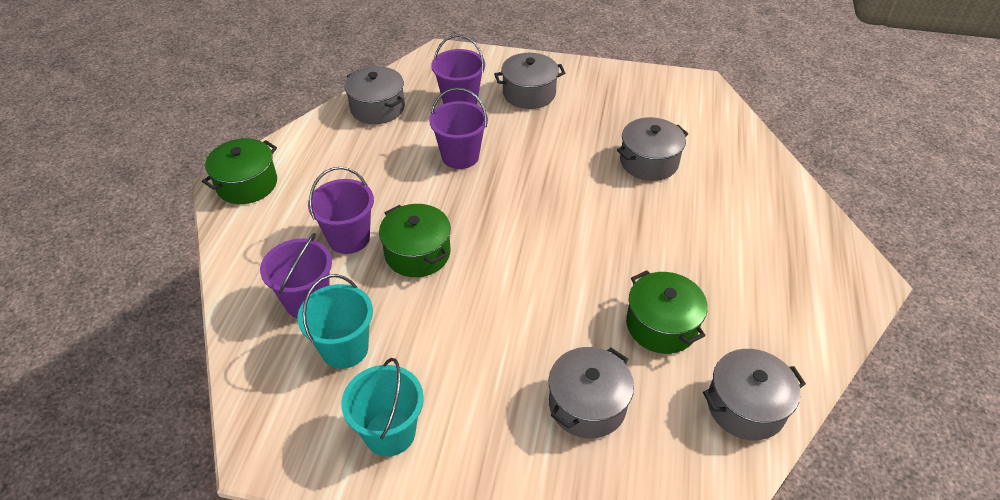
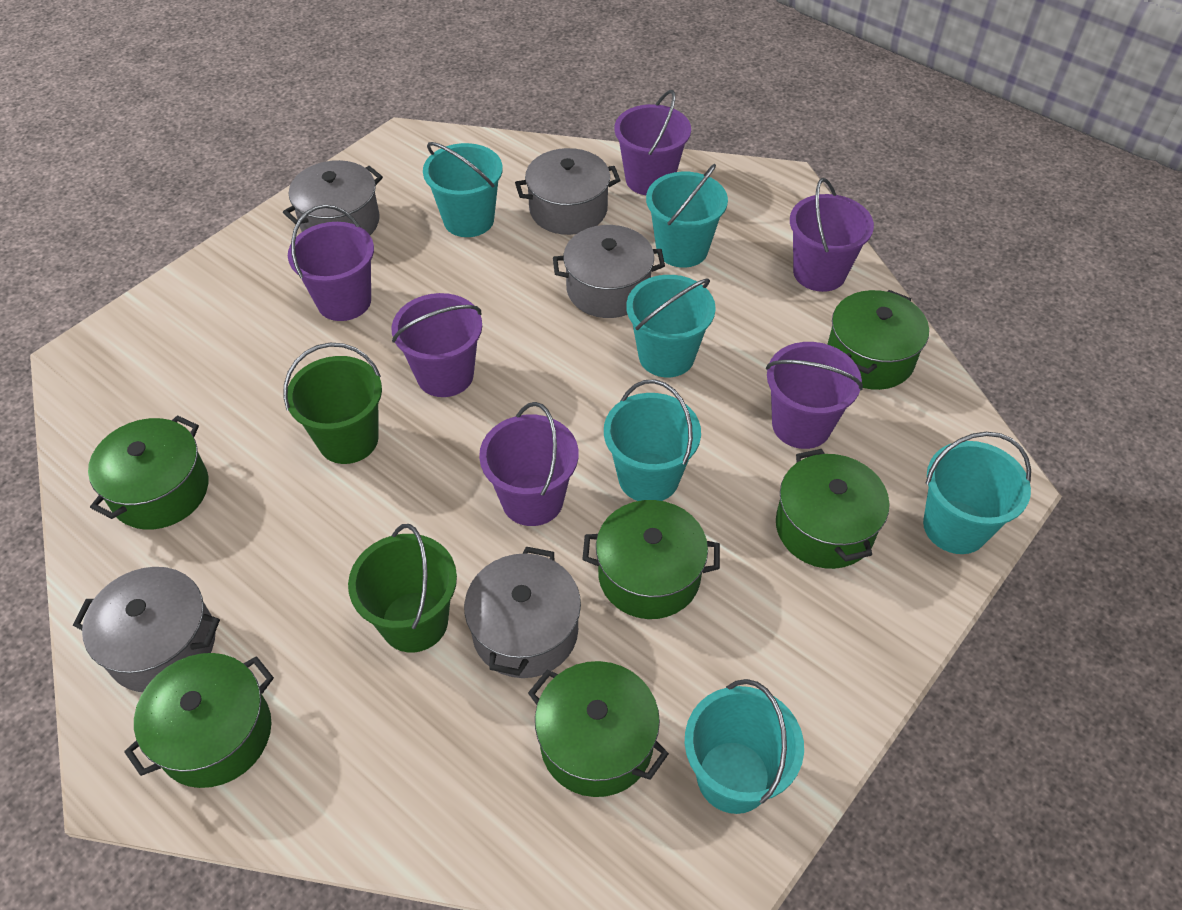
green bucket: 0 -> 2
green pot: 3 -> 6
purple bucket: 4 -> 6
turquoise bucket: 2 -> 6

